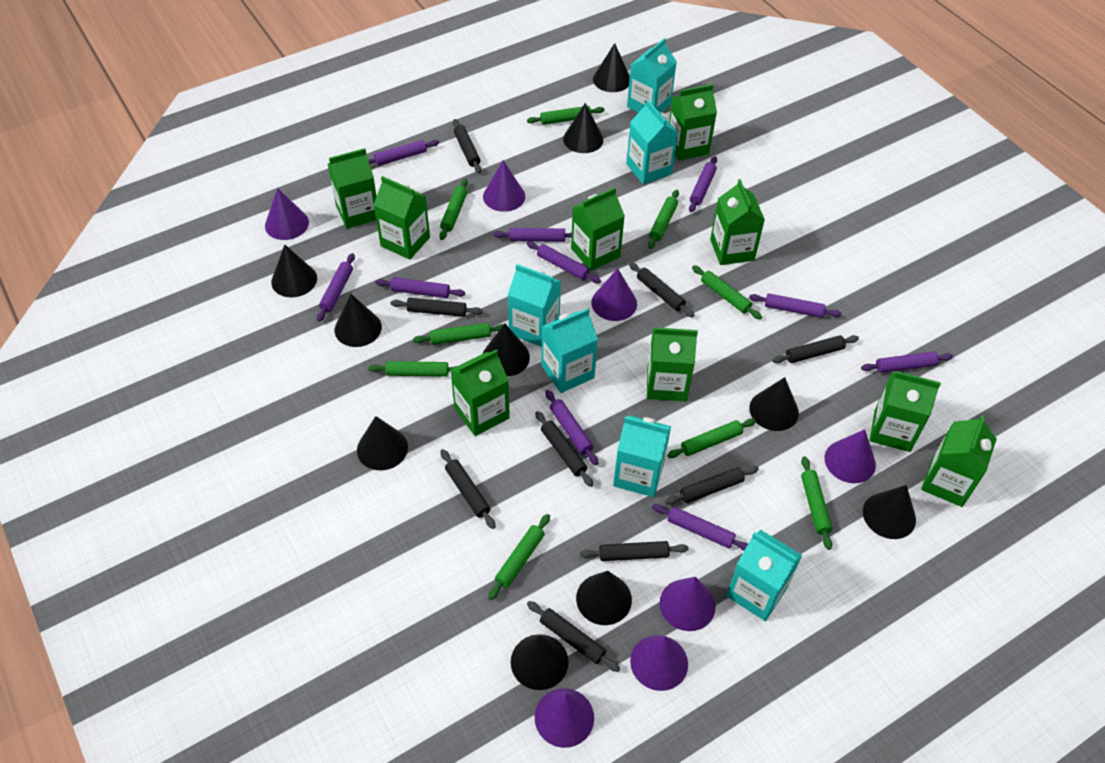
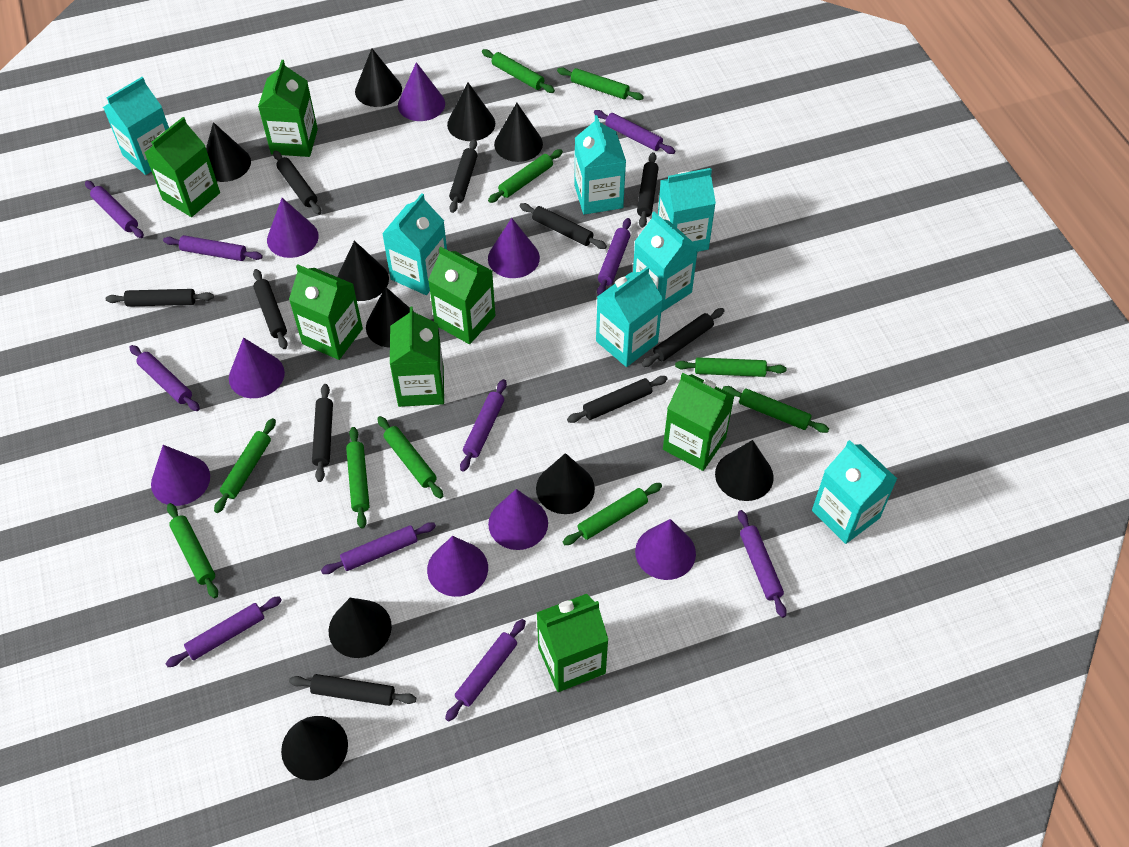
black rolling pin: 9 -> 10
green carton: 9 -> 7
green rolling pin: 9 -> 10
purple cone: 7 -> 8
turquoise carton: 6 -> 7

